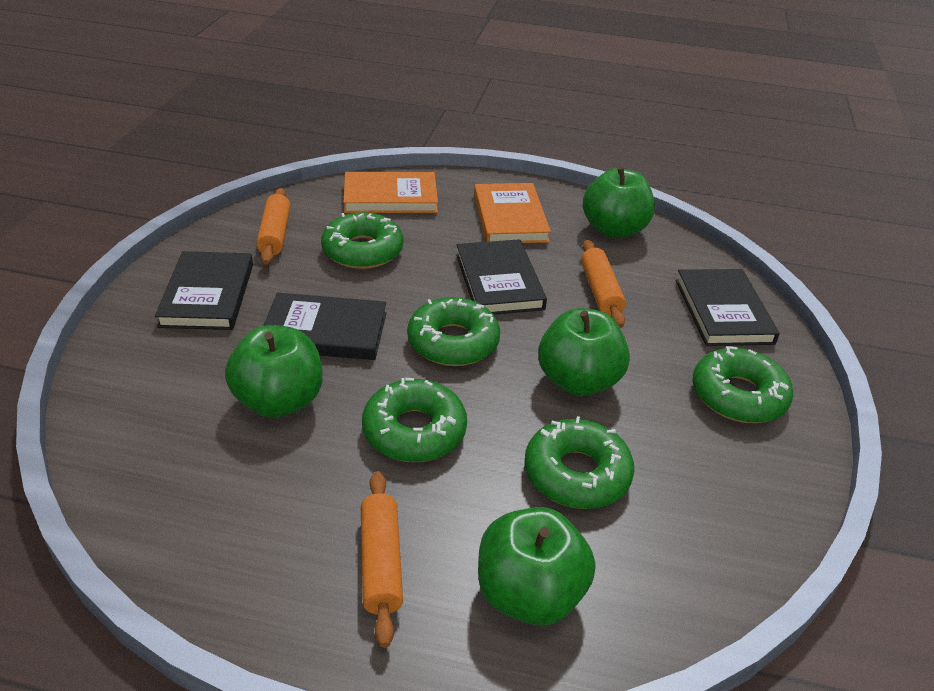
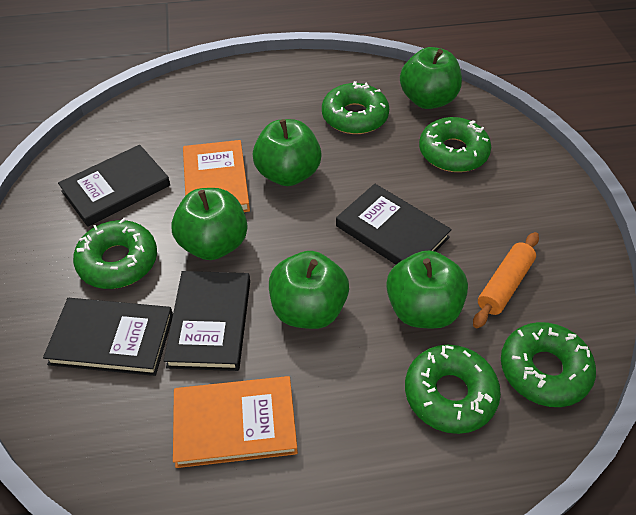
green apple: 4 -> 5
orange rolling pin: 3 -> 1

